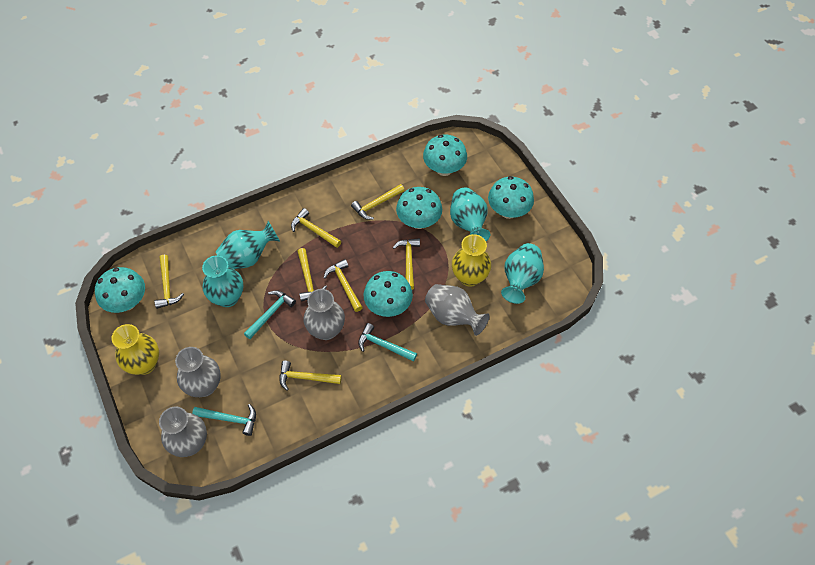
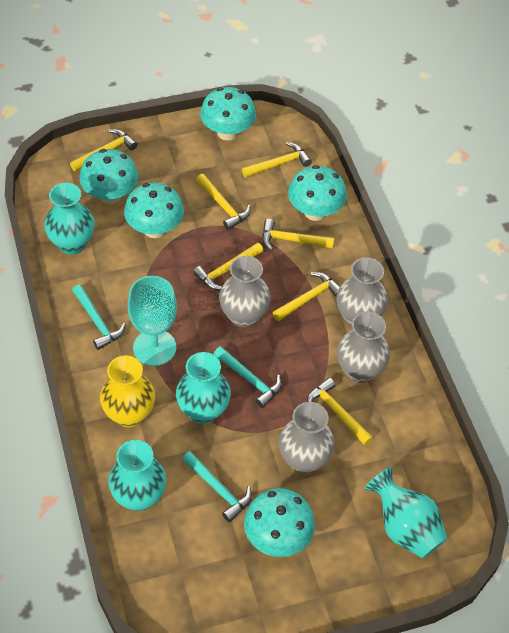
turquoise goblet: 0 -> 1
yellow vase: 2 -> 1

